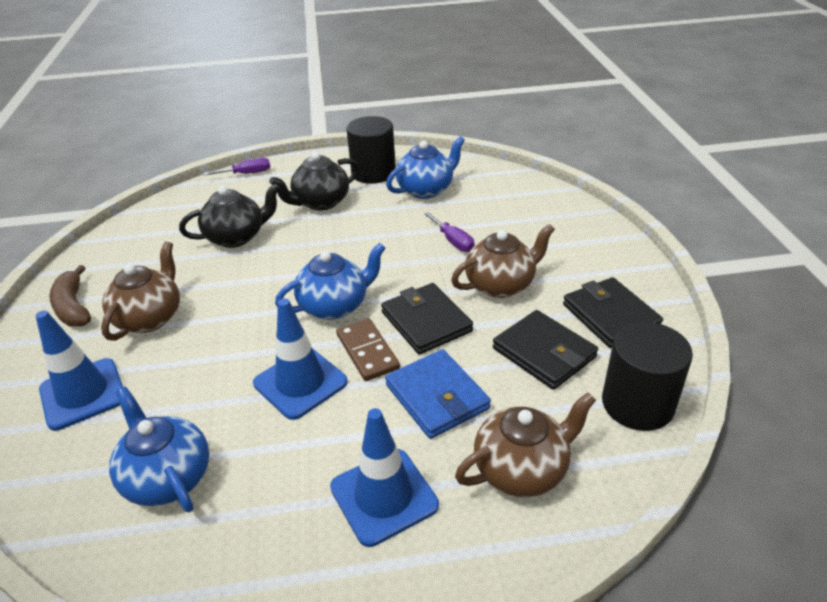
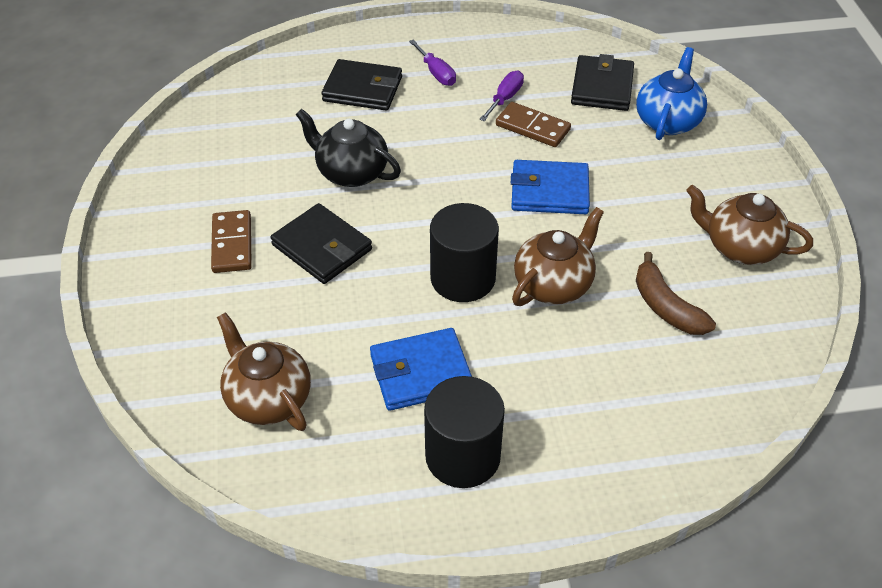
black teapot: 2 -> 1
blue teapot: 3 -> 1
blue traffic cone: 3 -> 0
blue wallet: 1 -> 2
brown domino: 1 -> 2

